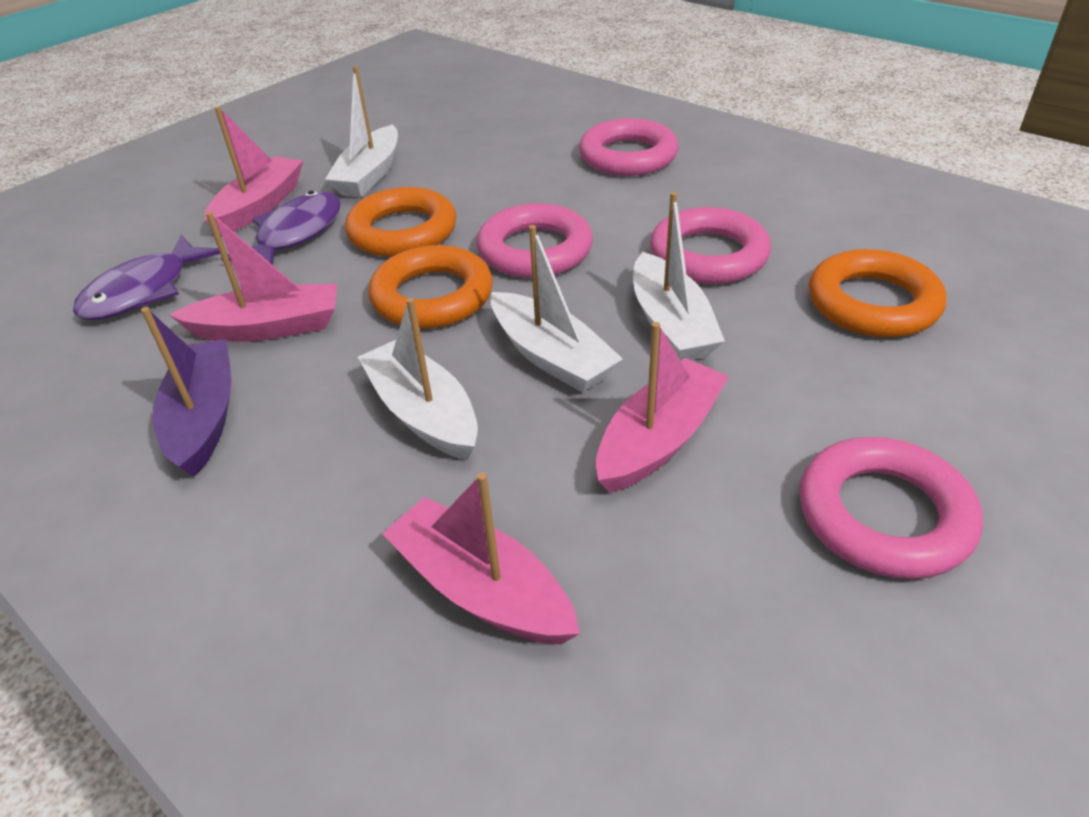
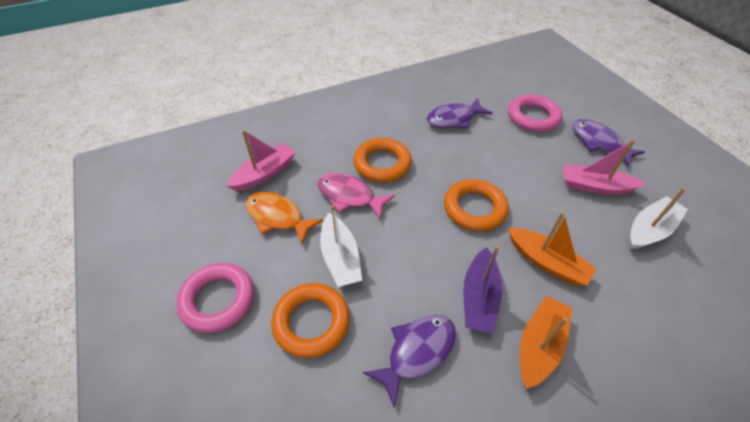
orange boat: 0 -> 2
orange fish: 0 -> 1
pink boat: 4 -> 2
pink fish: 0 -> 1
pink ring: 4 -> 2
purple fish: 2 -> 3
white boat: 4 -> 2

